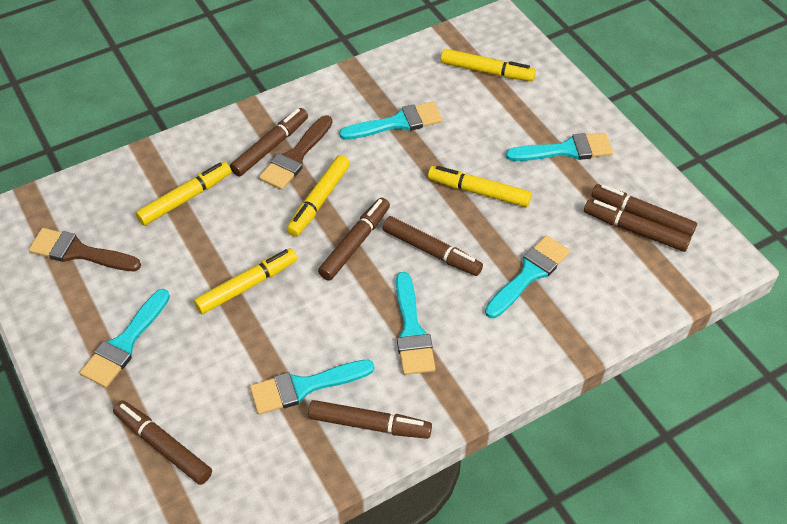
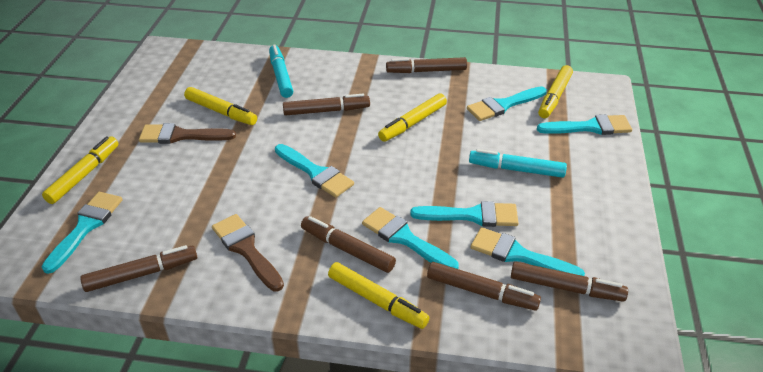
brown marker: 7 -> 6
turquoise brush: 6 -> 7
turquoise marker: 0 -> 2

